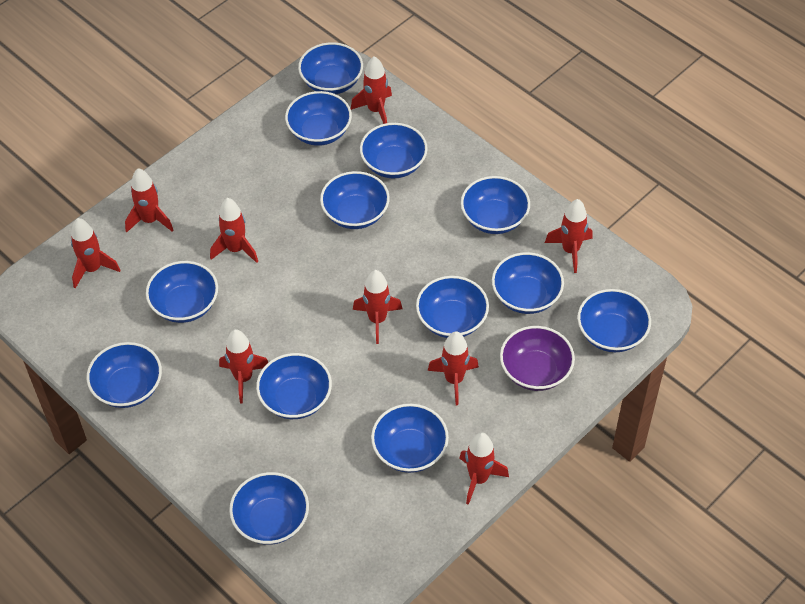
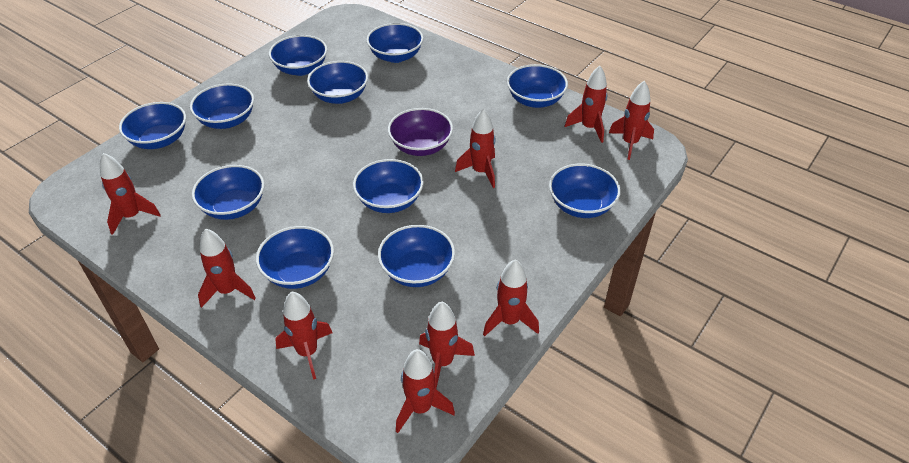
blue bowl: 13 -> 11

